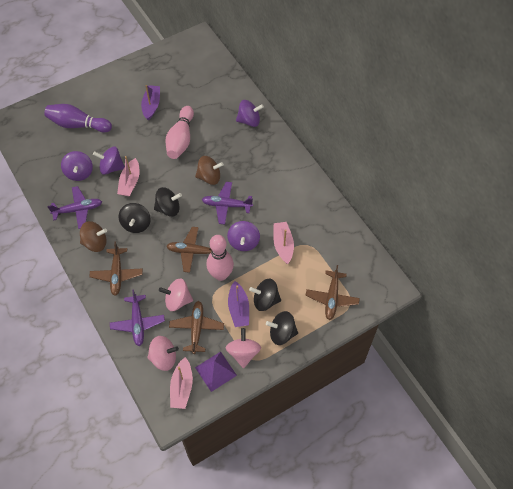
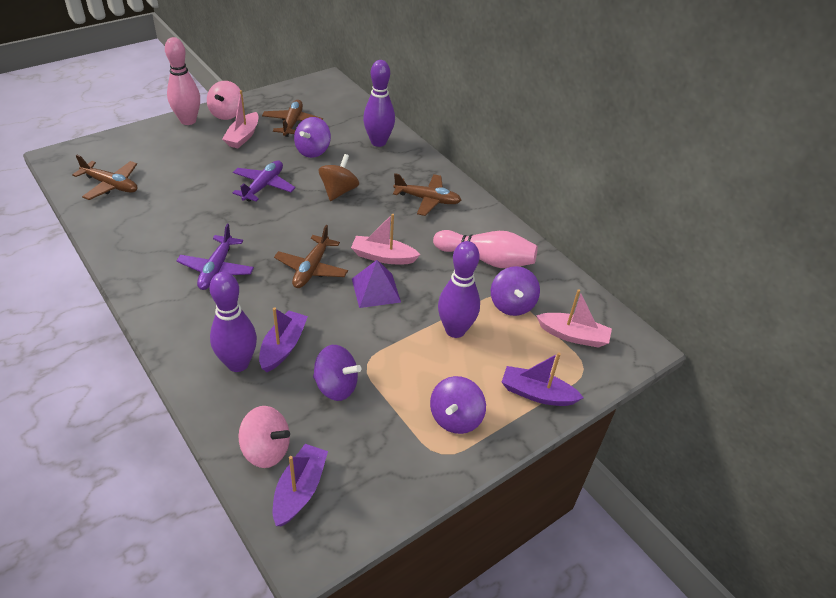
black spinning top: 4 -> 0
brown spinning top: 2 -> 1
pink spinning top: 3 -> 2
purple boat: 2 -> 3
purple bowling pin: 1 -> 3
purple plane: 3 -> 2

